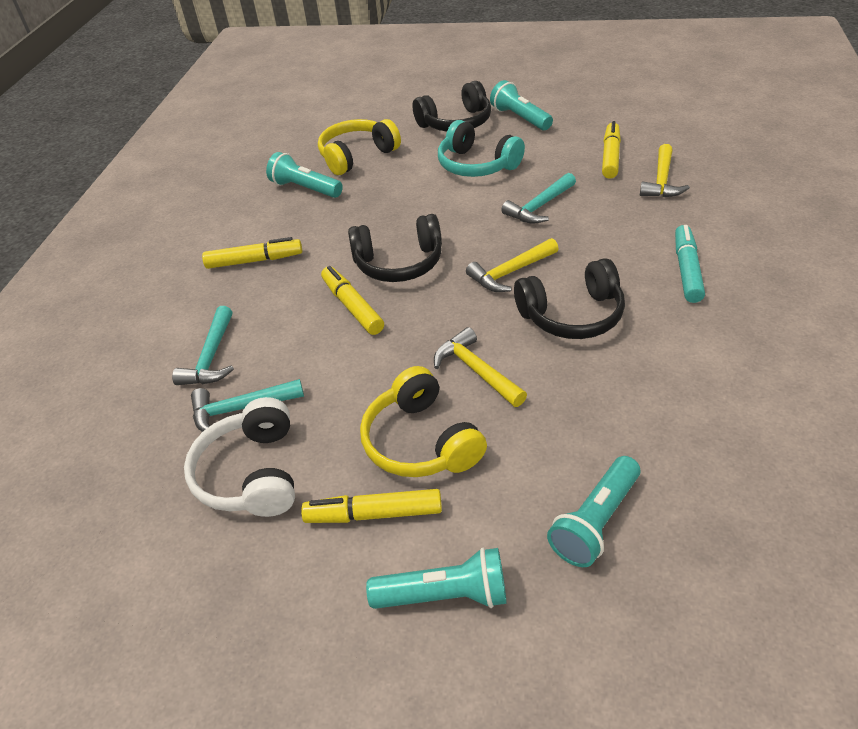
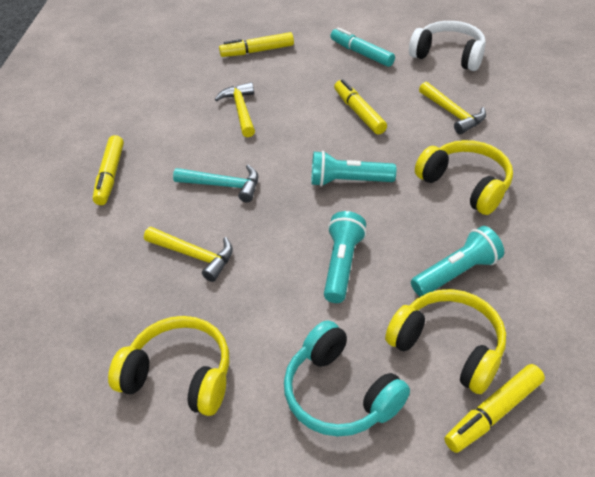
black headphones: 3 -> 0
turquoise flashlight: 4 -> 3
turquoise hammer: 3 -> 1
yellow headphones: 2 -> 3

